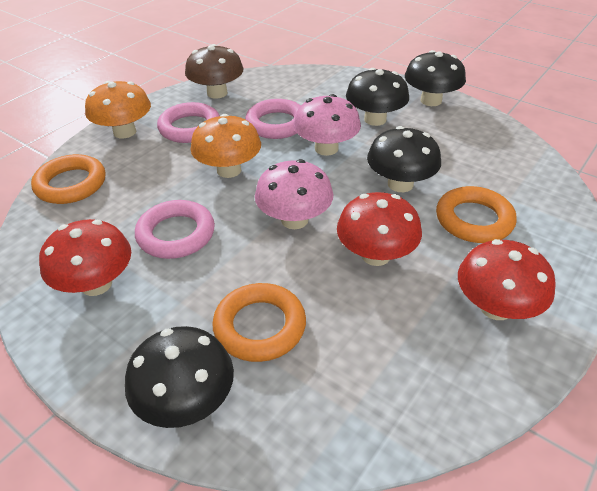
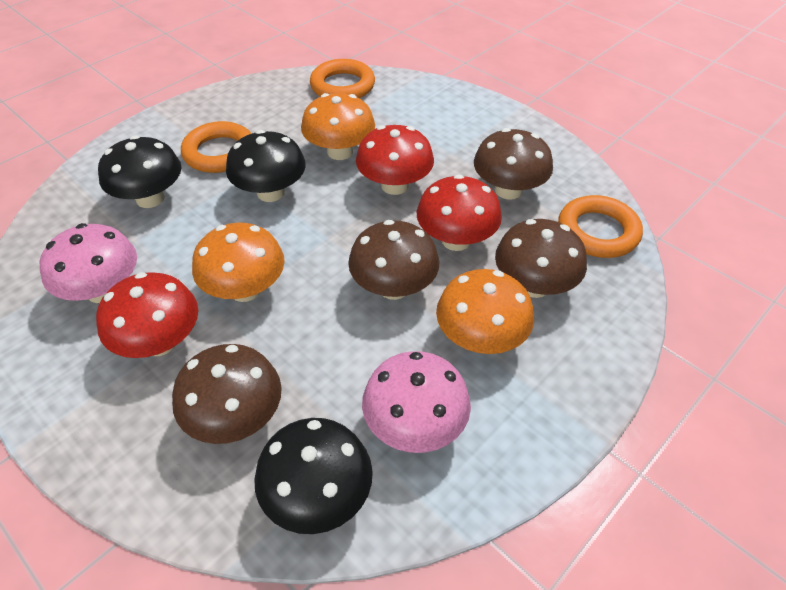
black mushroom: 4 -> 3
brown mushroom: 1 -> 4
orange mushroom: 2 -> 3
pink ring: 3 -> 0

